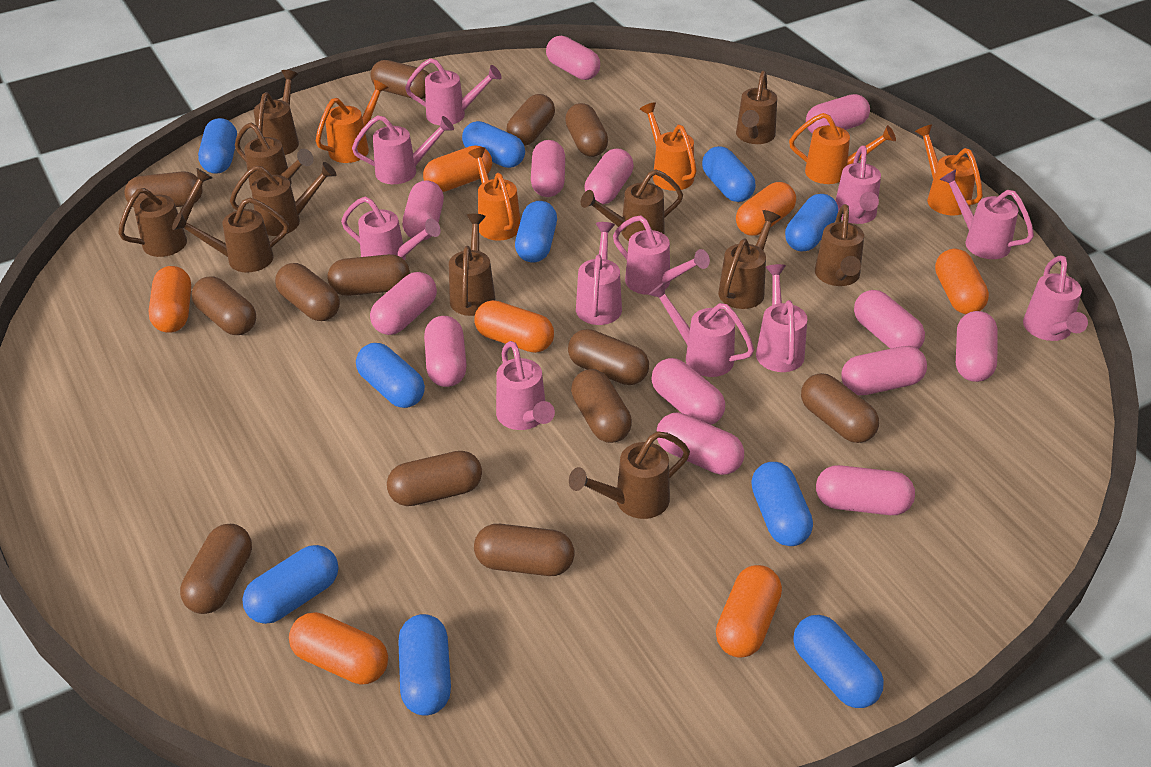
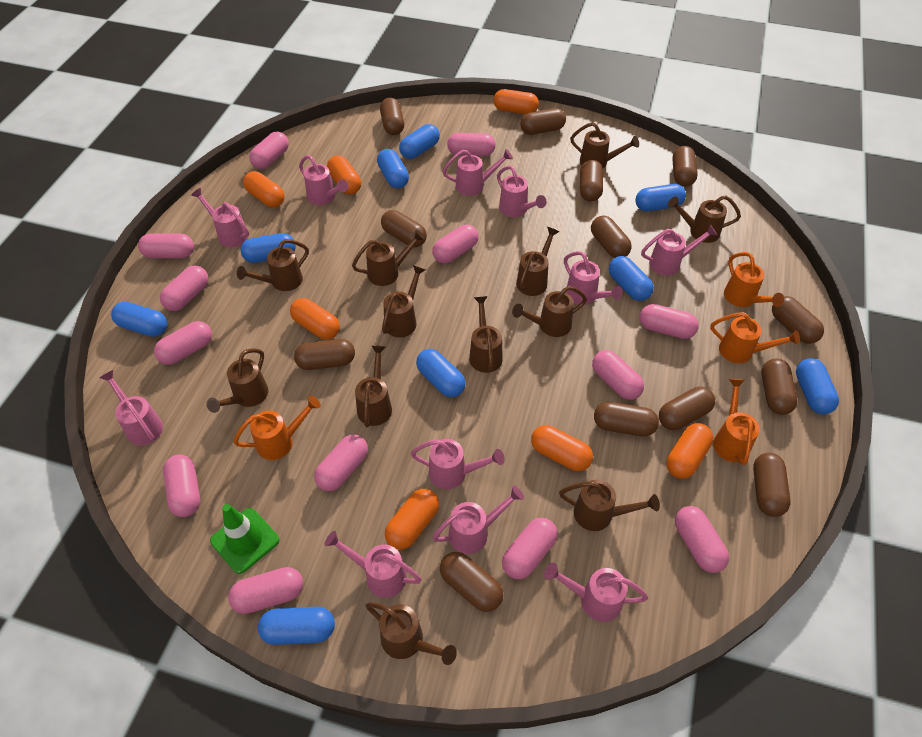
blue capsule: 10 -> 9
brown watering can: 11 -> 12
green traffic cone: 0 -> 1
orange watering can: 5 -> 4

